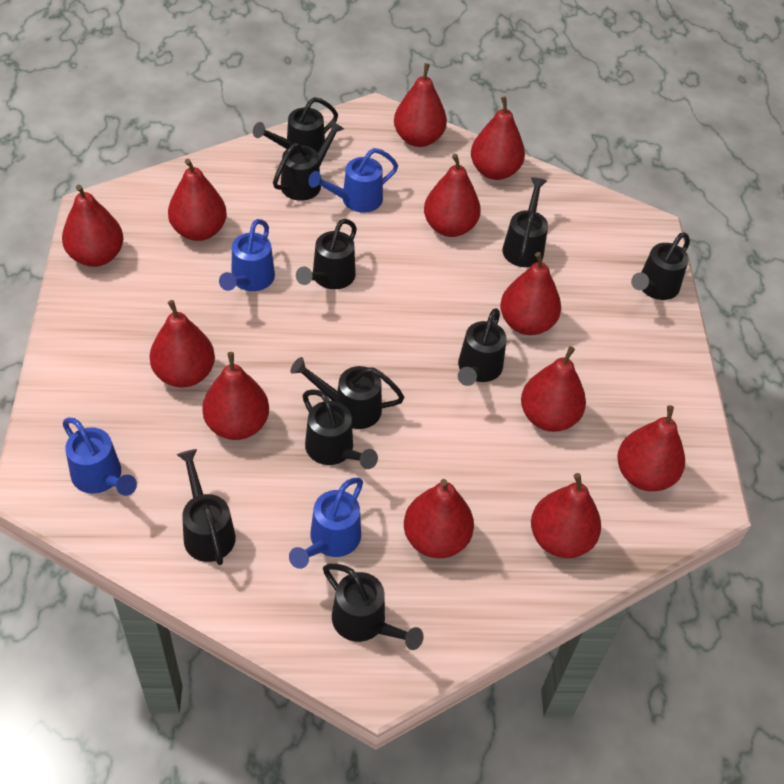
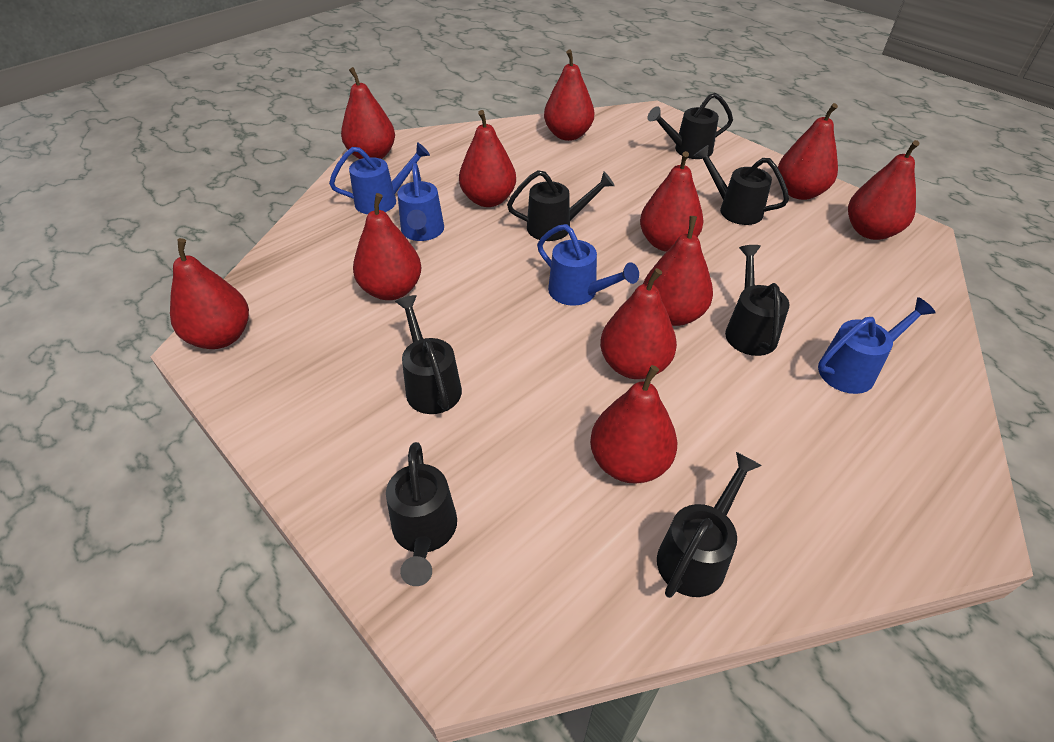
black watering can: 10 -> 7
red pear: 12 -> 11

